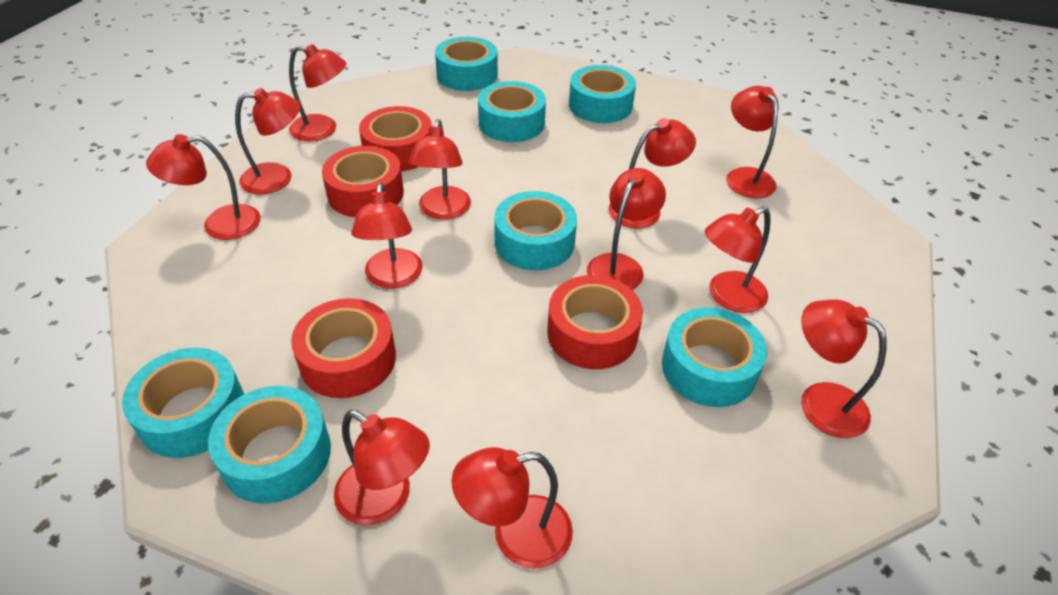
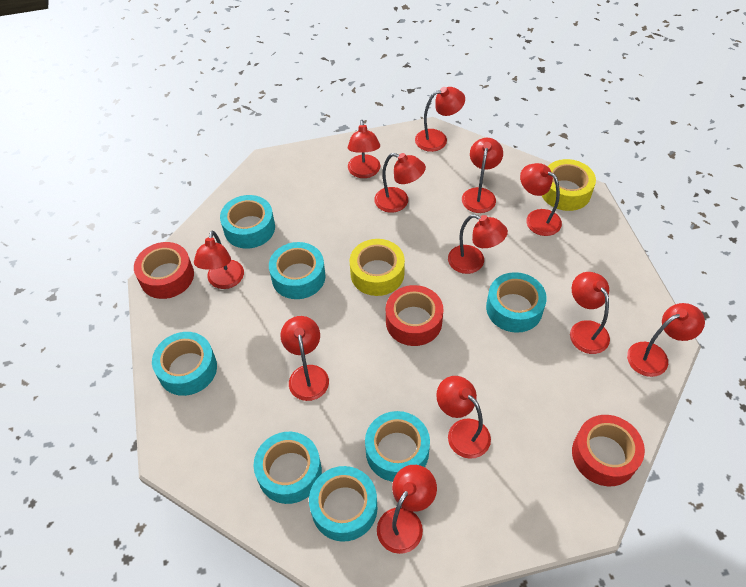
red tape: 4 -> 3
yellow tape: 0 -> 2

